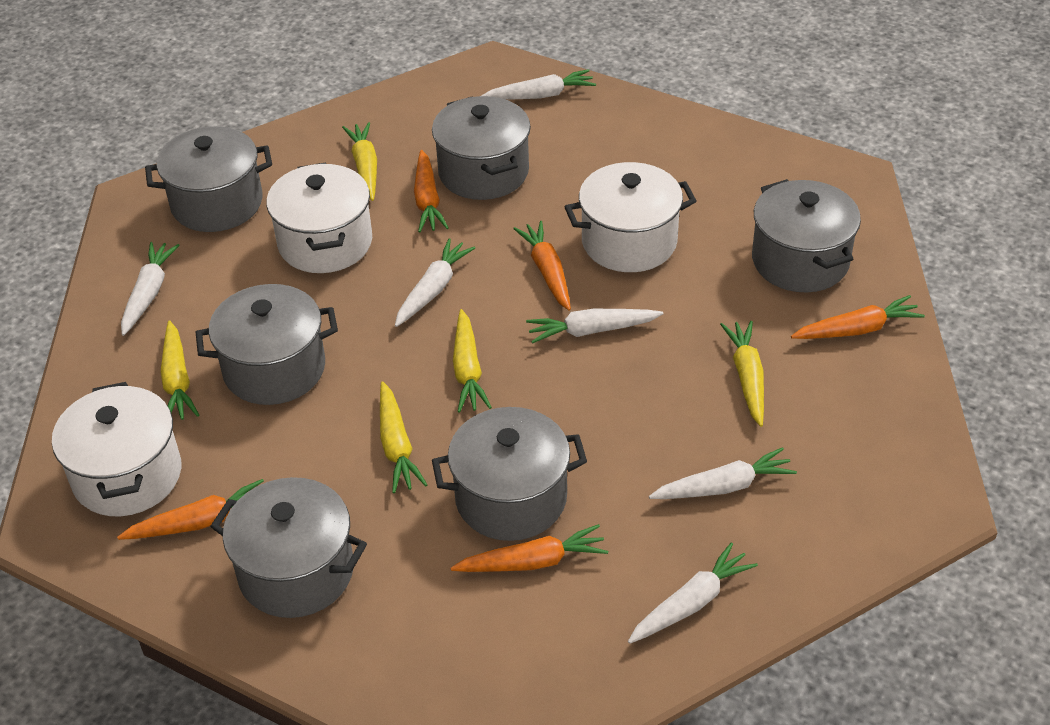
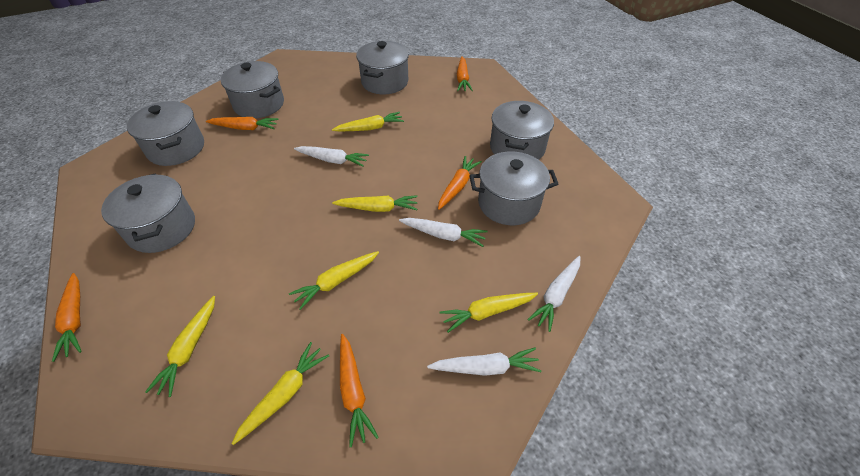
white carrot: 6 -> 4
white pot: 3 -> 0
yellow carrot: 5 -> 6

